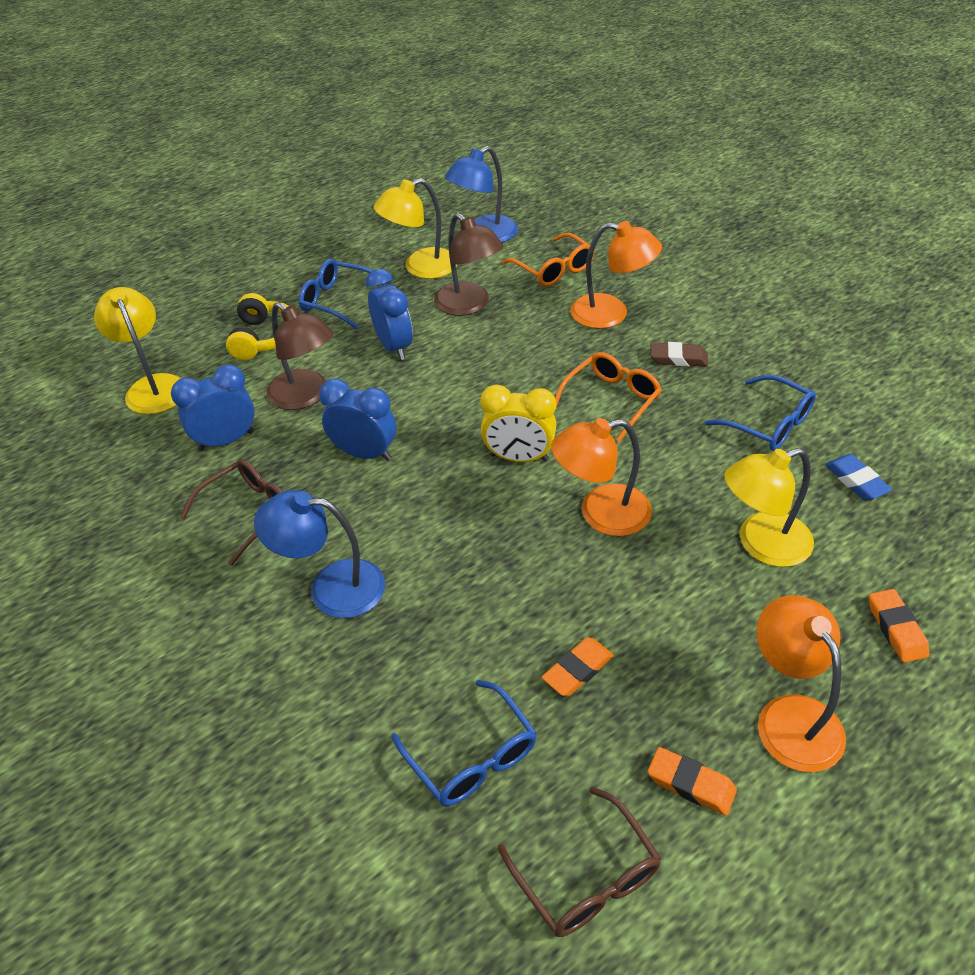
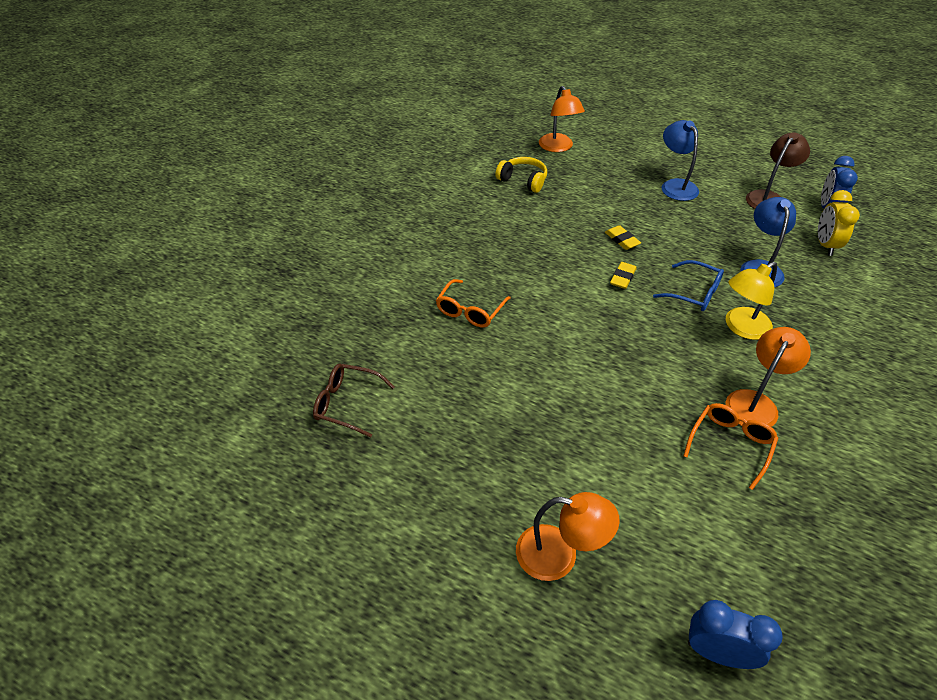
blue clock: 3 -> 2
blue eraser: 1 -> 0
blue glasses: 3 -> 1
brown eraser: 1 -> 0
brown glasses: 2 -> 1
brown lamp: 2 -> 1
orange eraser: 3 -> 0
yellow eraser: 0 -> 2
yellow lamp: 3 -> 1

